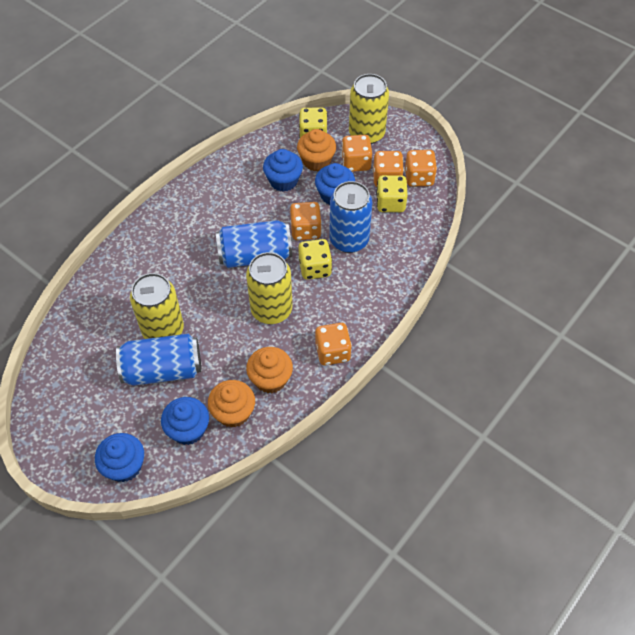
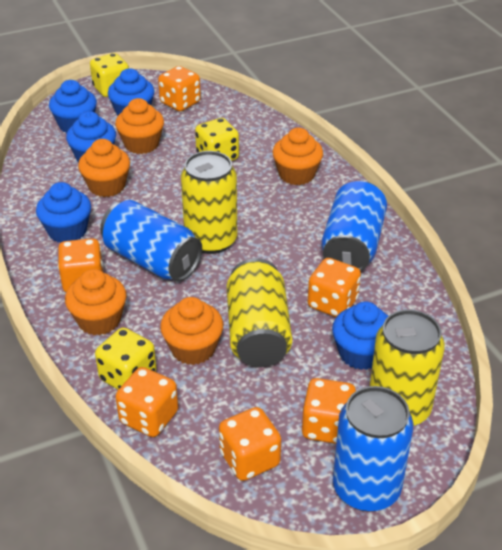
blue cupcake: 4 -> 5
orange cupcake: 3 -> 5
orange dice: 5 -> 6

